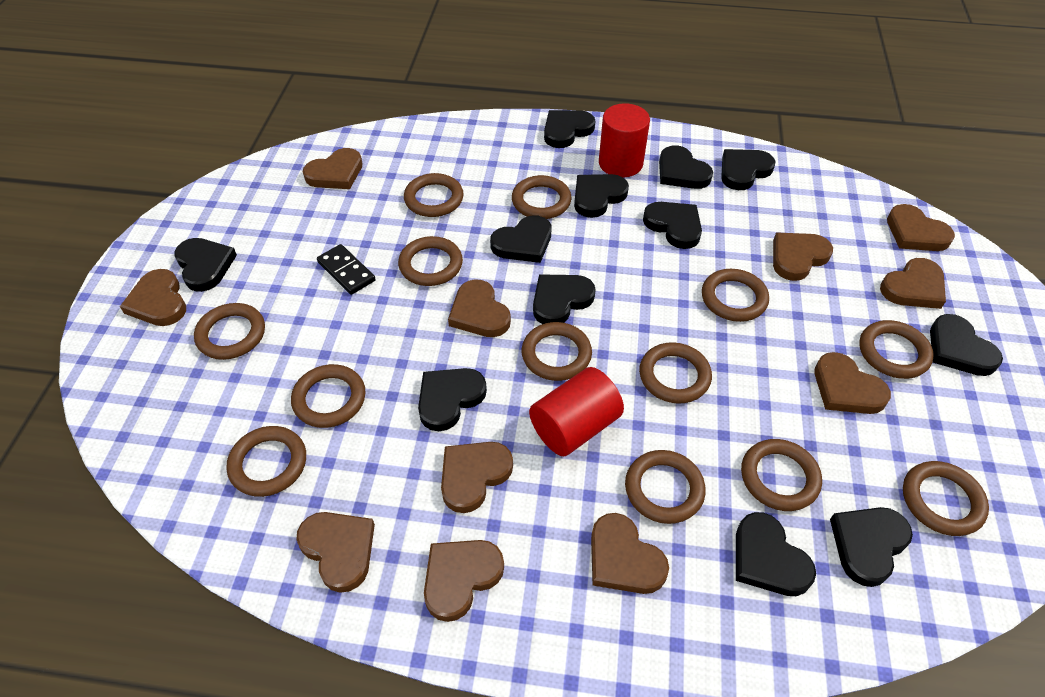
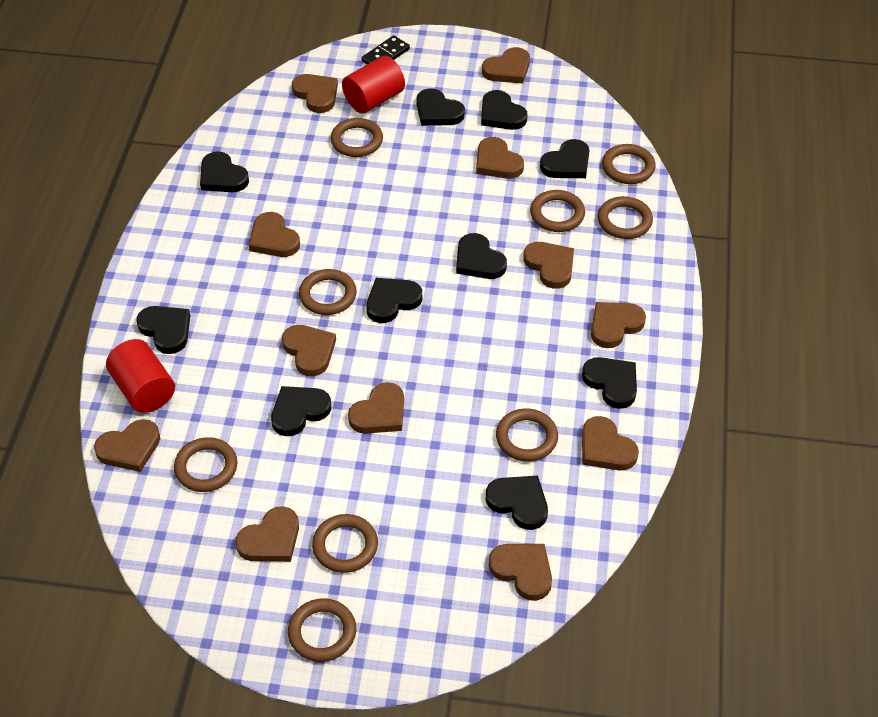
black heart: 12 -> 10
brown heart: 11 -> 12
brown ring: 13 -> 9

